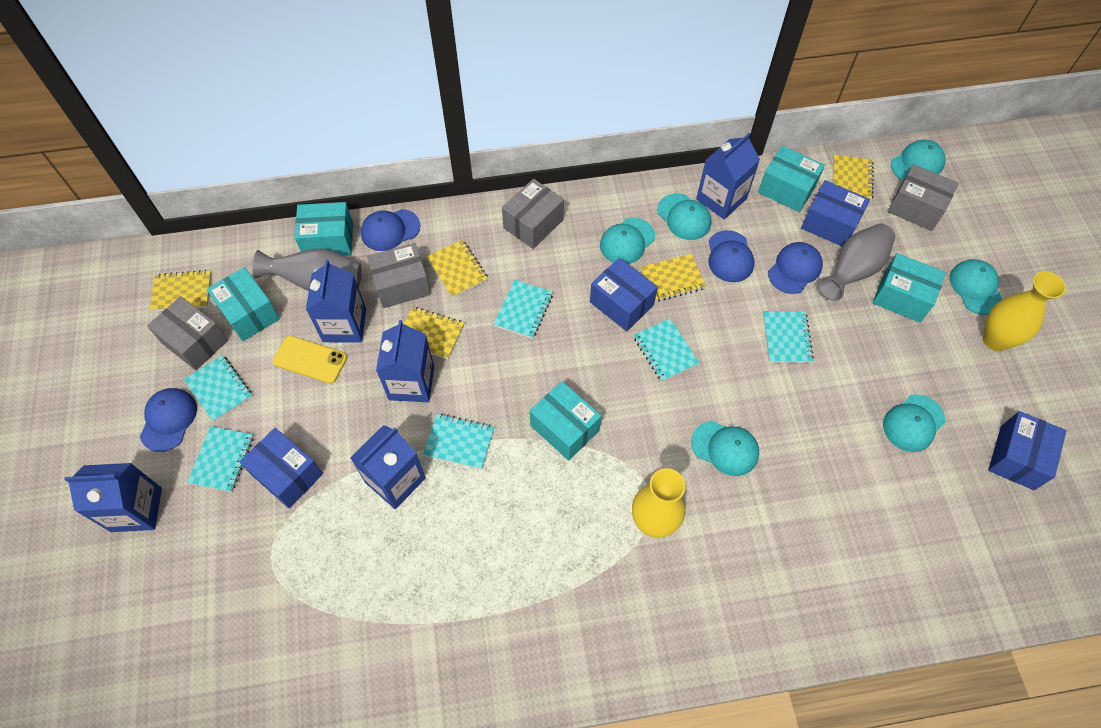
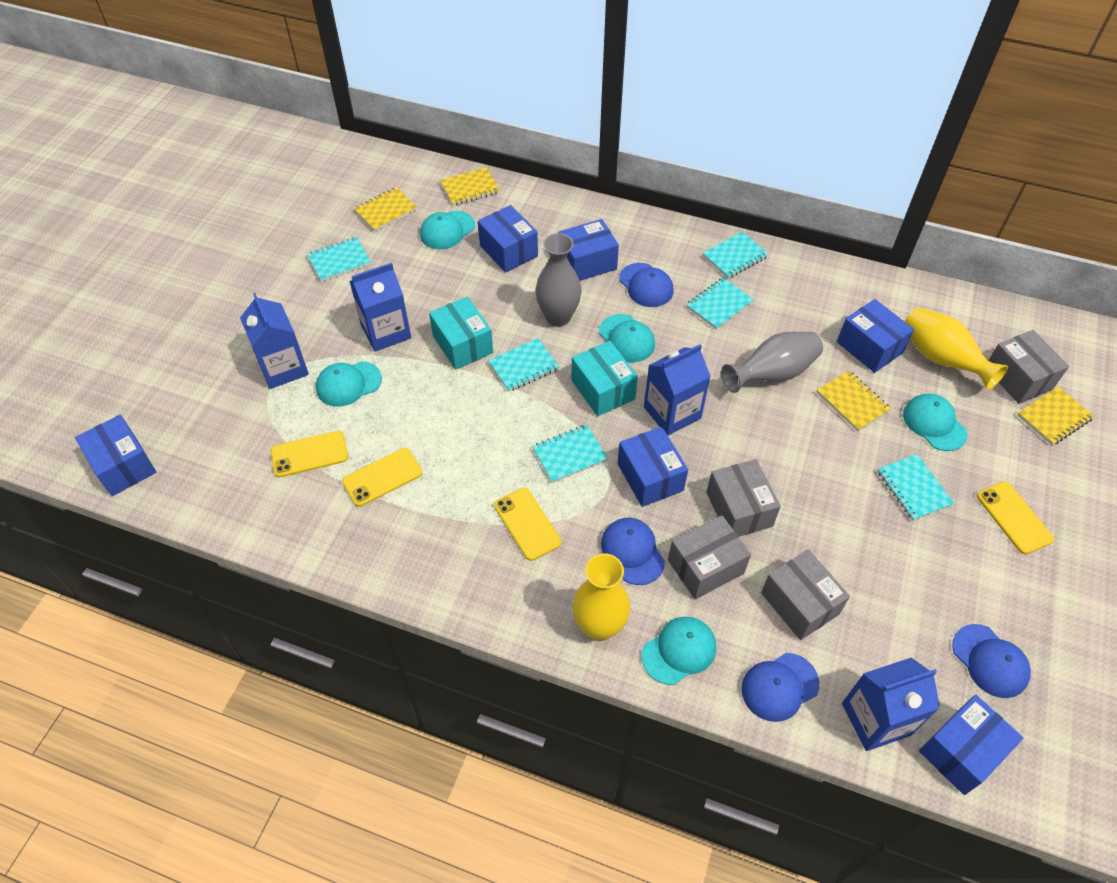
blue box: 4 -> 6
blue carton: 5 -> 4
turquoise box: 5 -> 2
turquoise cap: 6 -> 5
yellow notebook: 5 -> 4
yellow phone: 1 -> 4

